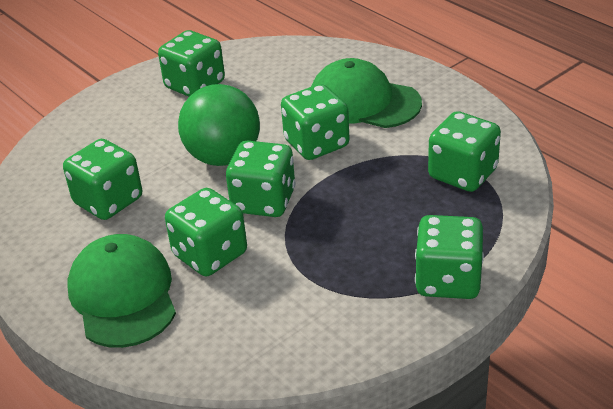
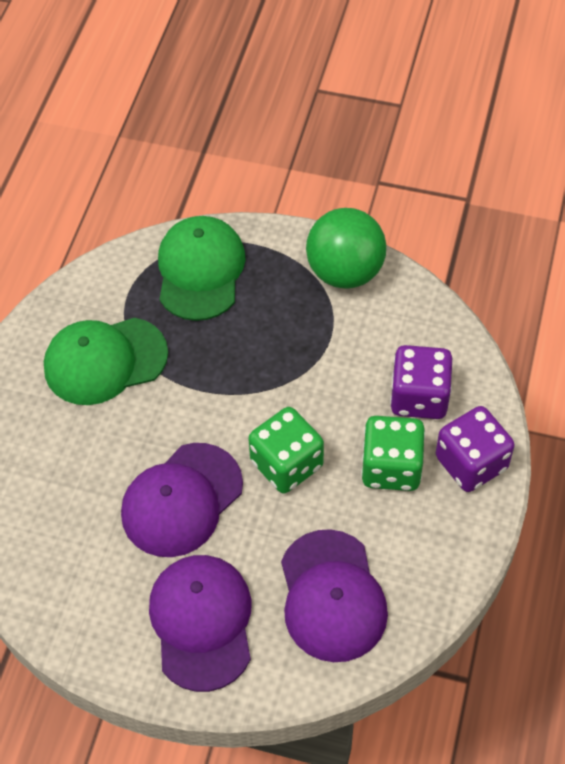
green dice: 7 -> 2
purple cap: 0 -> 3
purple dice: 0 -> 2

